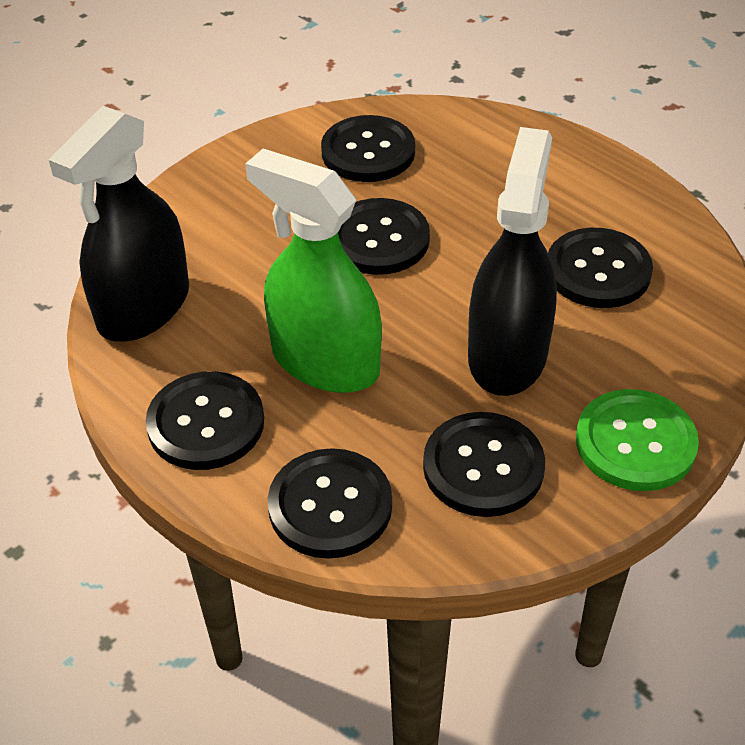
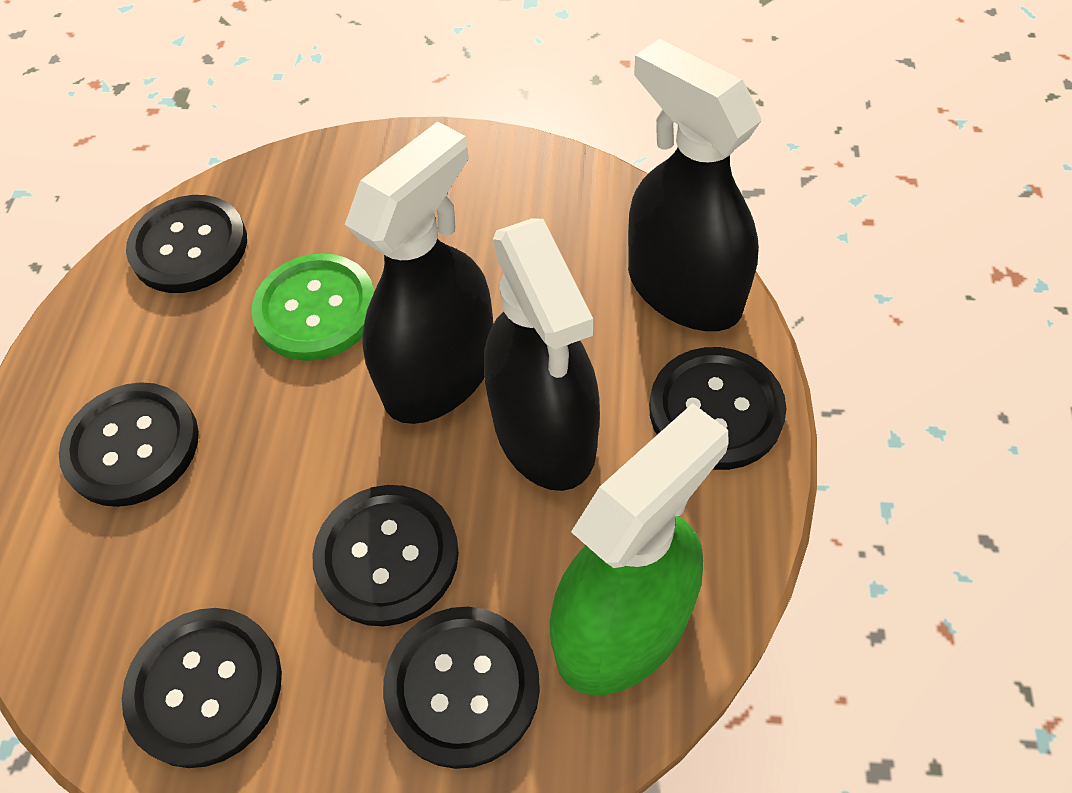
black spray bottle: 2 -> 3

